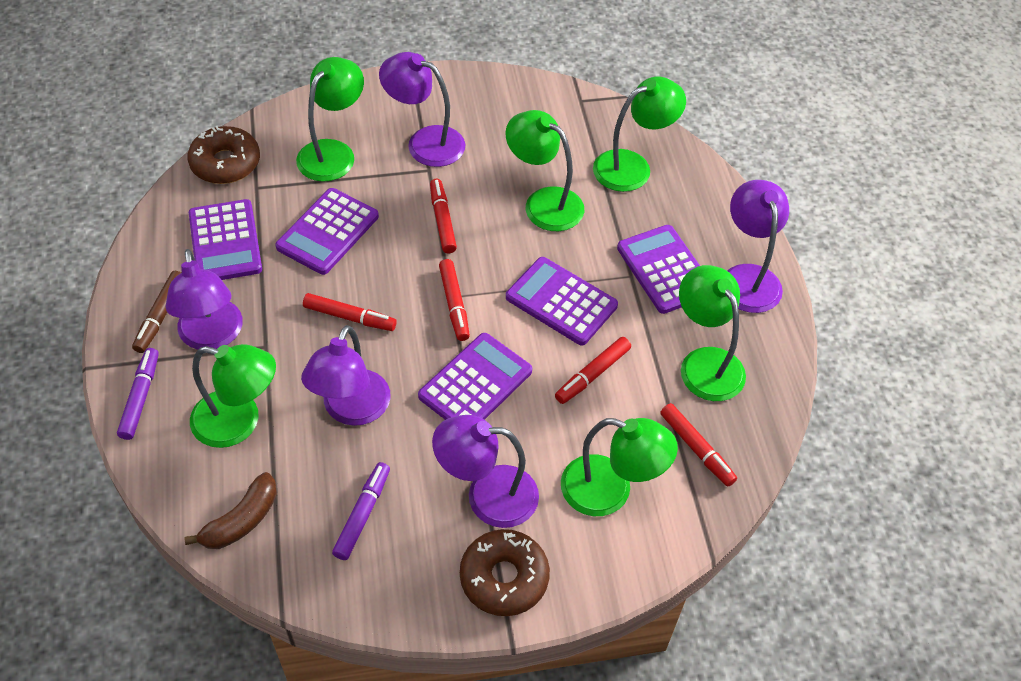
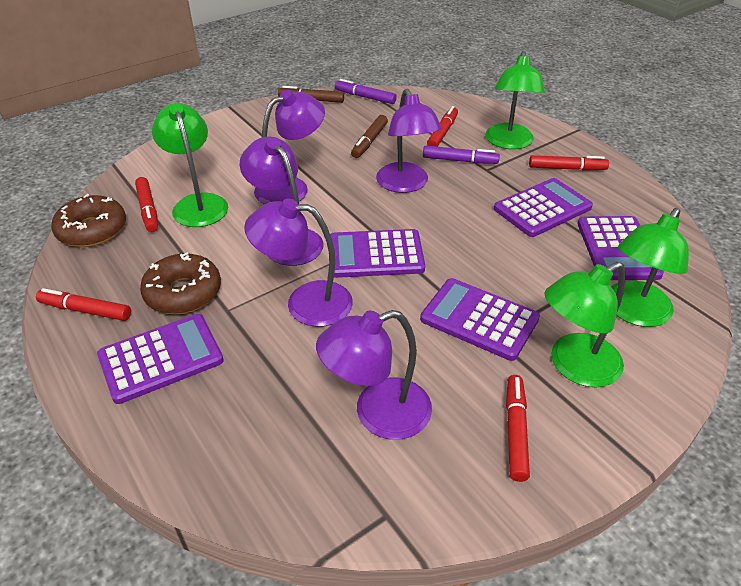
brown banana: 1 -> 0
brown marker: 1 -> 2
green lamp: 6 -> 4

